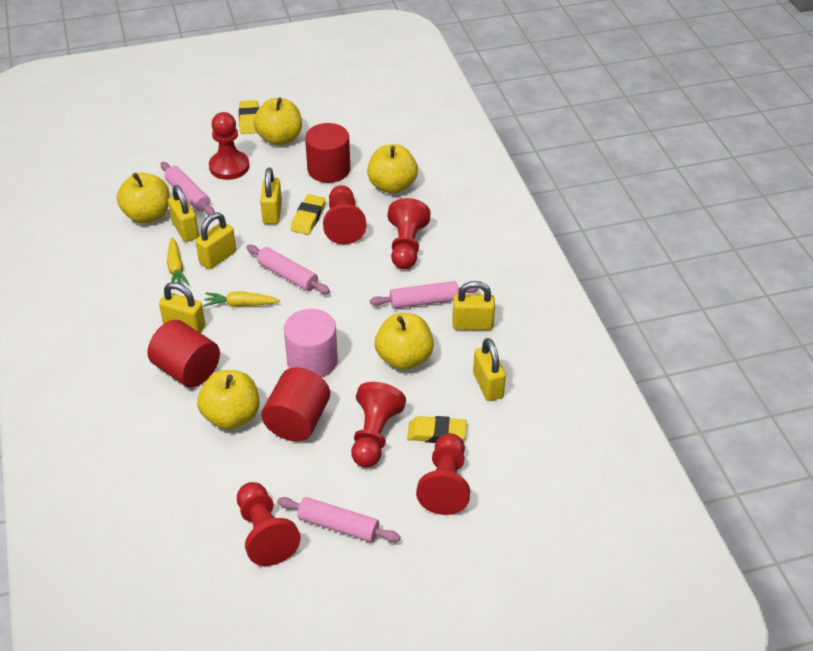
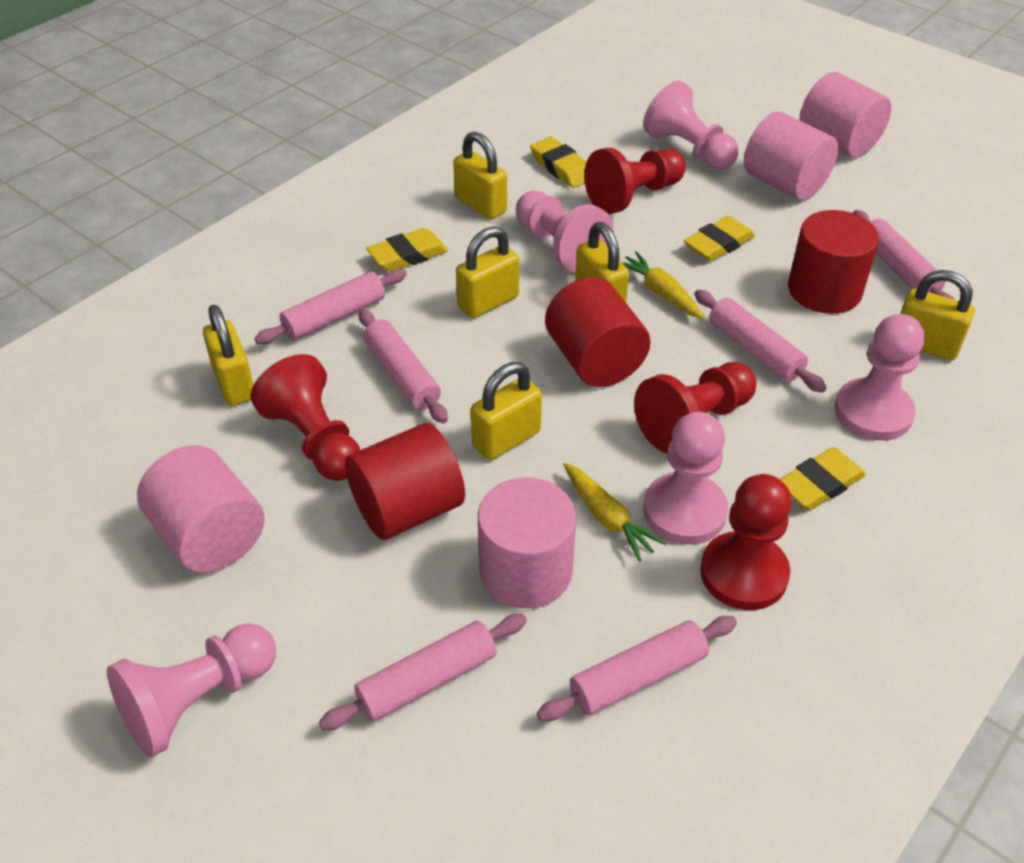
pink cylinder: 1 -> 4
pink pawn: 0 -> 5
pink rolling pin: 4 -> 6
red pawn: 6 -> 4
yellow apple: 5 -> 0
yellow eraser: 3 -> 4

